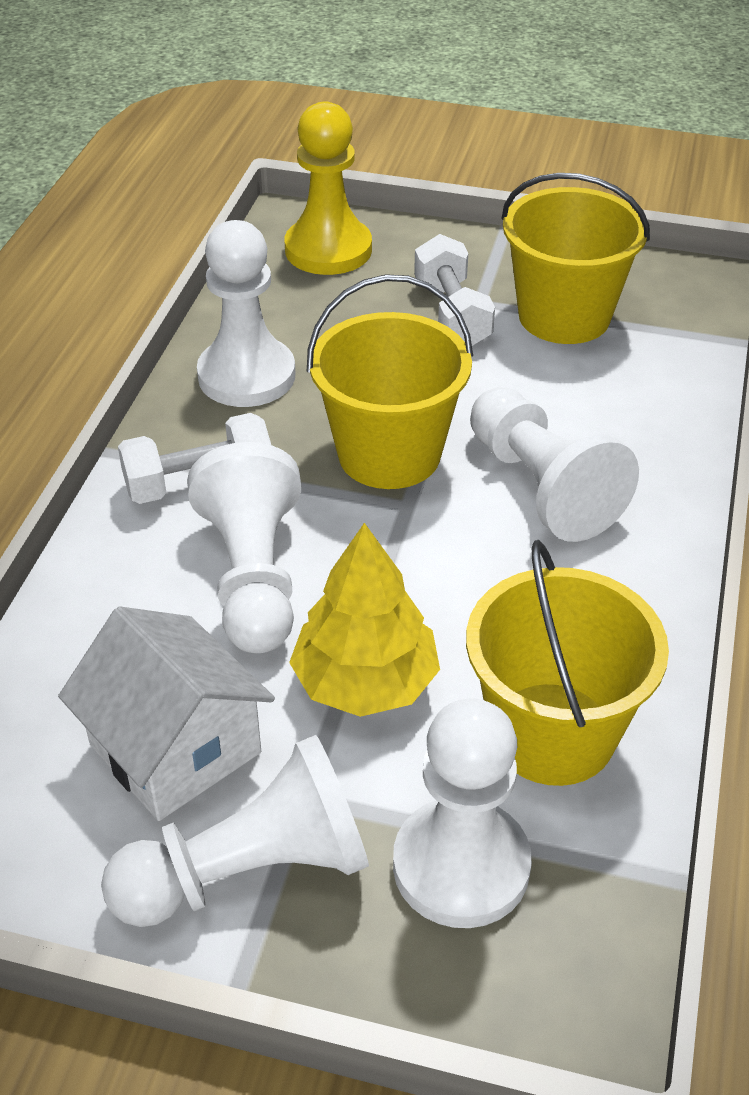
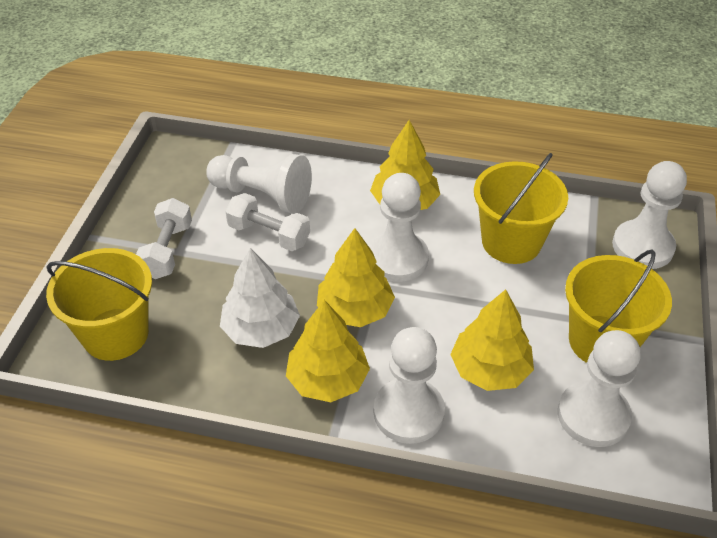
white house: 1 -> 0
white tree: 0 -> 1
yellow pawn: 1 -> 0
yellow tree: 1 -> 4

